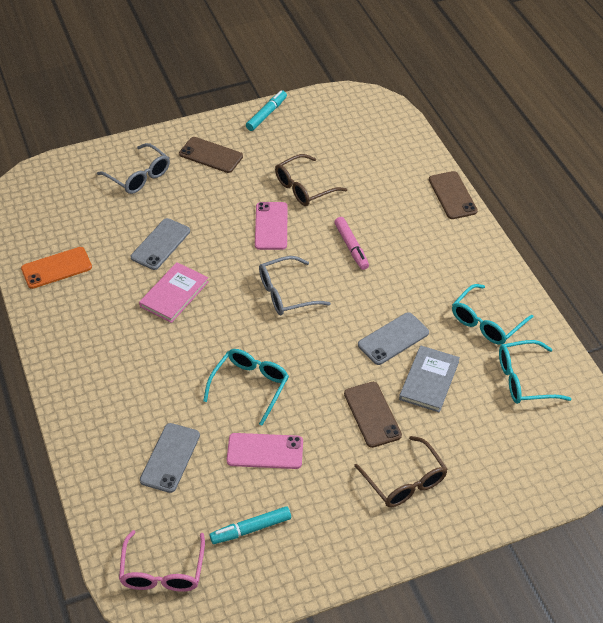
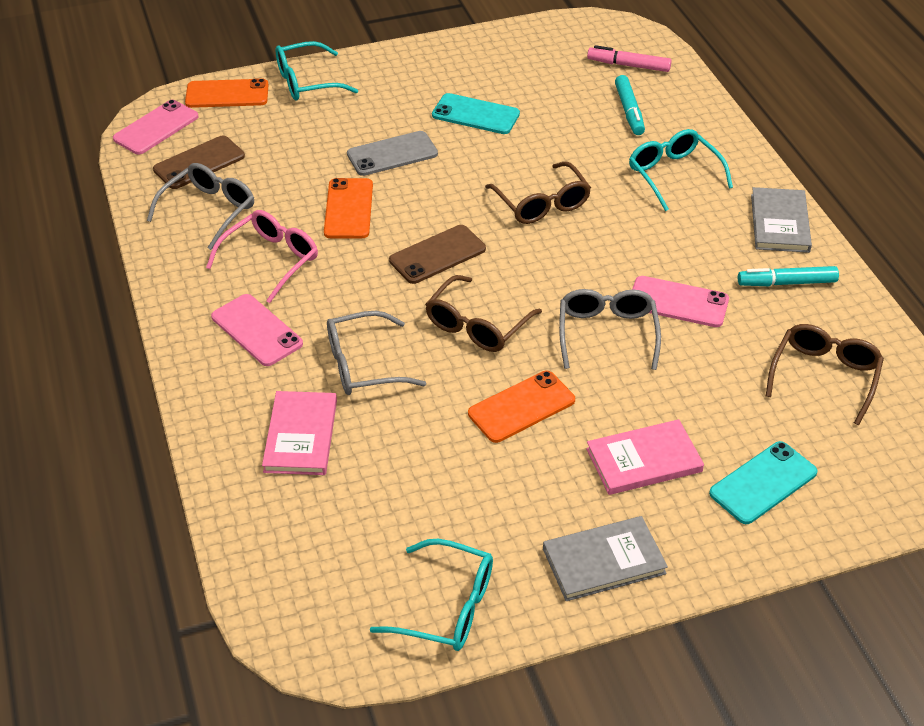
brown glasses: 2 -> 3
brown phone: 3 -> 2
grey book: 1 -> 2
grey glasses: 2 -> 3
grey phone: 3 -> 1
orange phone: 1 -> 3
pink book: 1 -> 2
pink phone: 2 -> 3
turquoise phone: 0 -> 2

